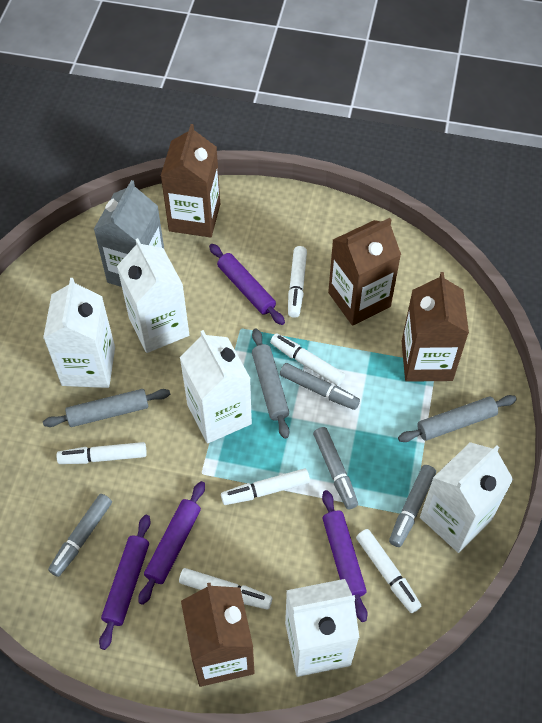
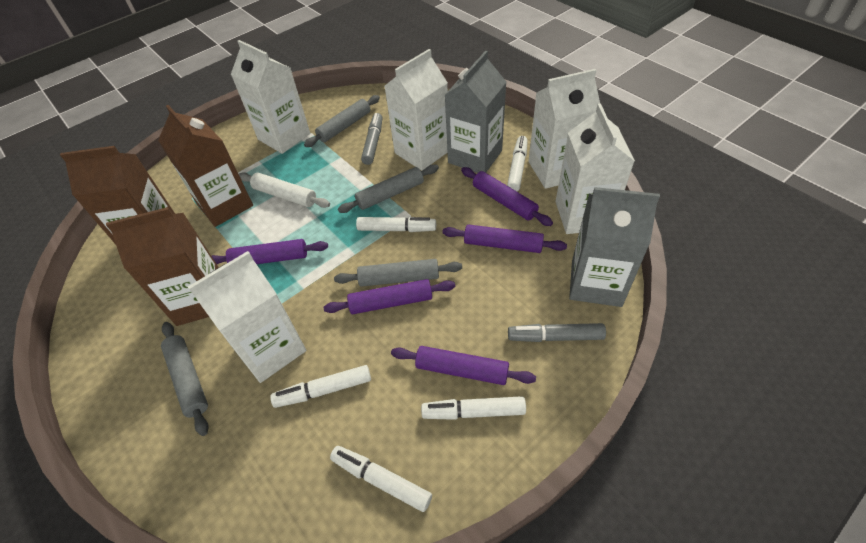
brown carton: 4 -> 3
grey carton: 1 -> 2
grey marker: 4 -> 2
grey rolling pin: 3 -> 4
purple rolling pin: 4 -> 5
white marker: 6 -> 5
white rolling pin: 0 -> 1

